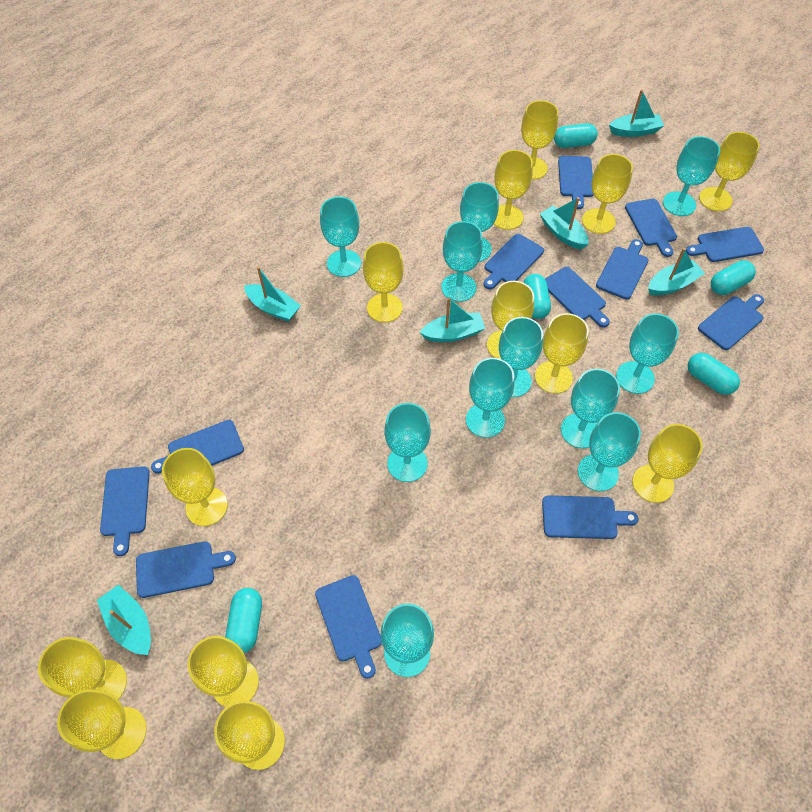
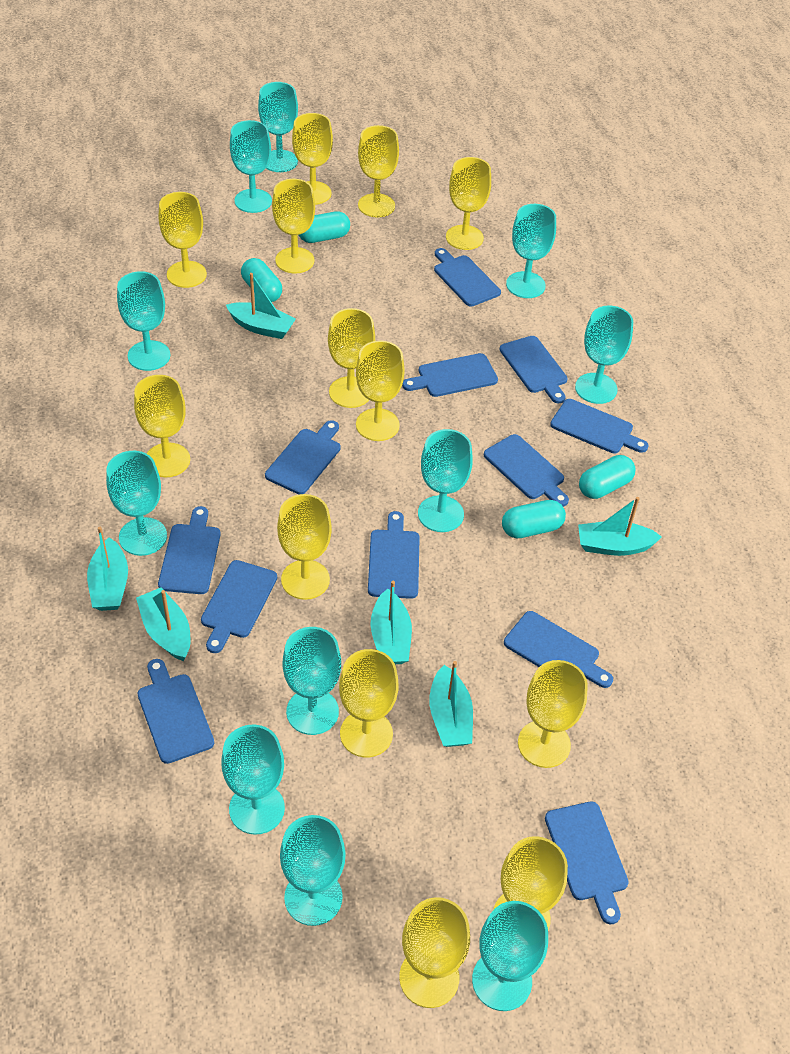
turquoise capsule: 5 -> 4

